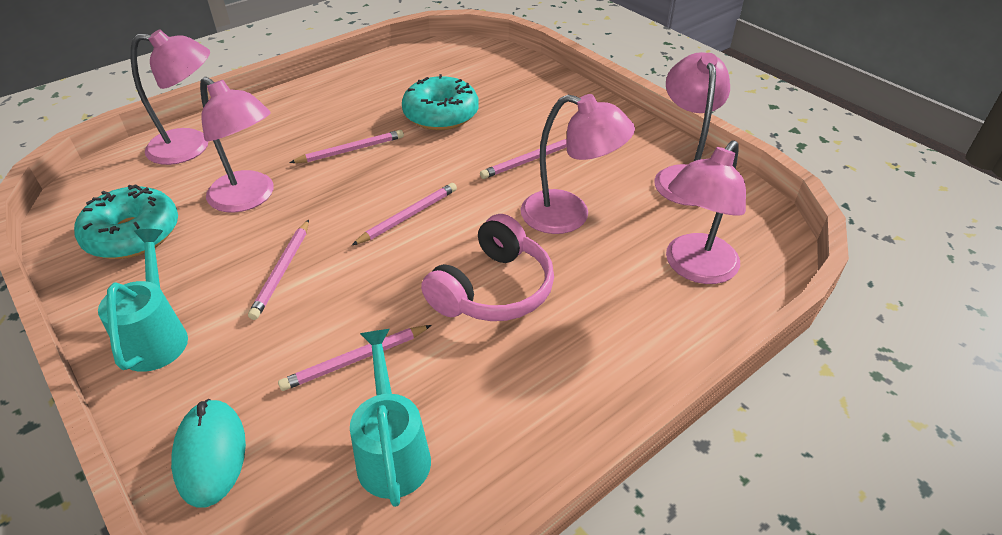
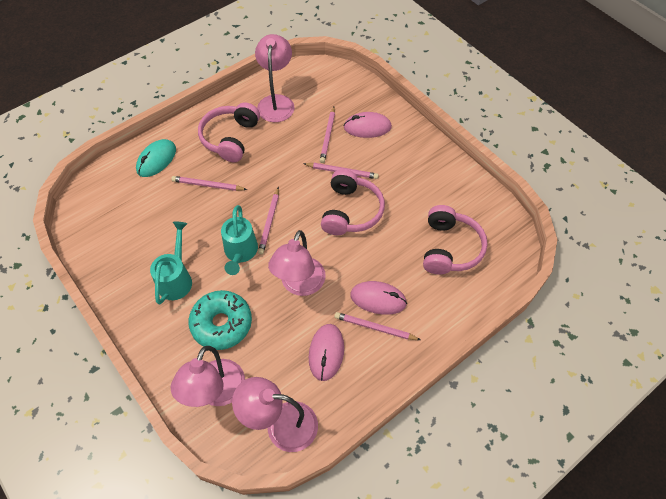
pink headphones: 1 -> 3
pink lamp: 5 -> 4
pink mouse: 0 -> 3
turquoise donut: 2 -> 1

